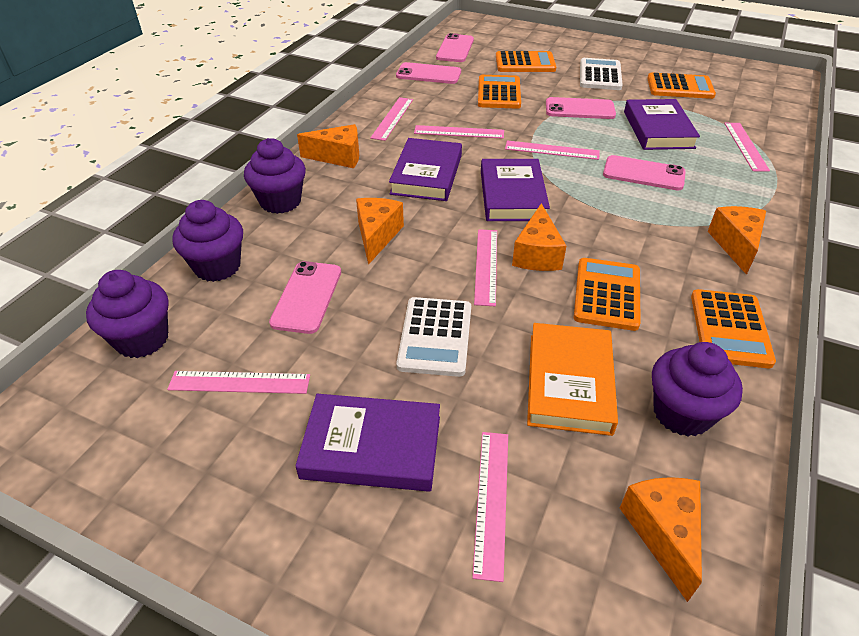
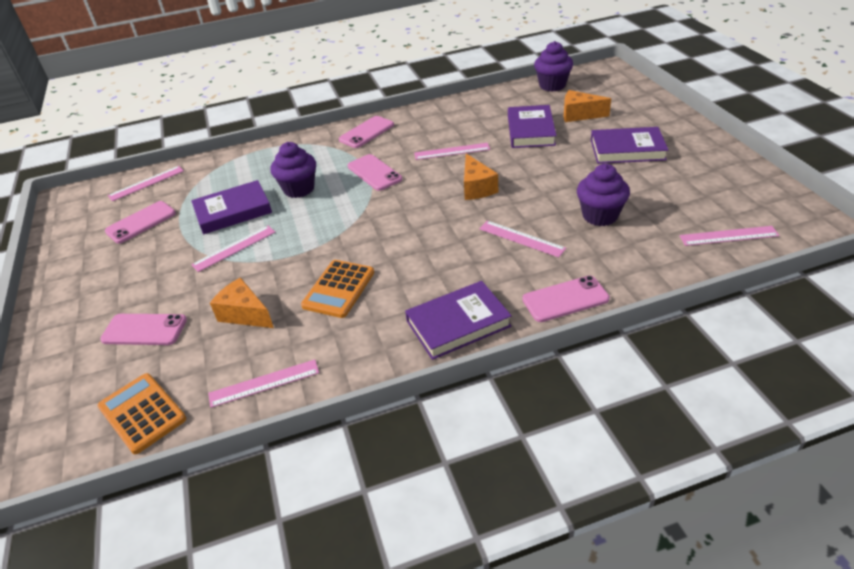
orange book: 1 -> 0
orange calculator: 5 -> 2
orange cheese: 5 -> 3
pink ruler: 7 -> 6
purple cupcake: 4 -> 3
white calculator: 2 -> 0

